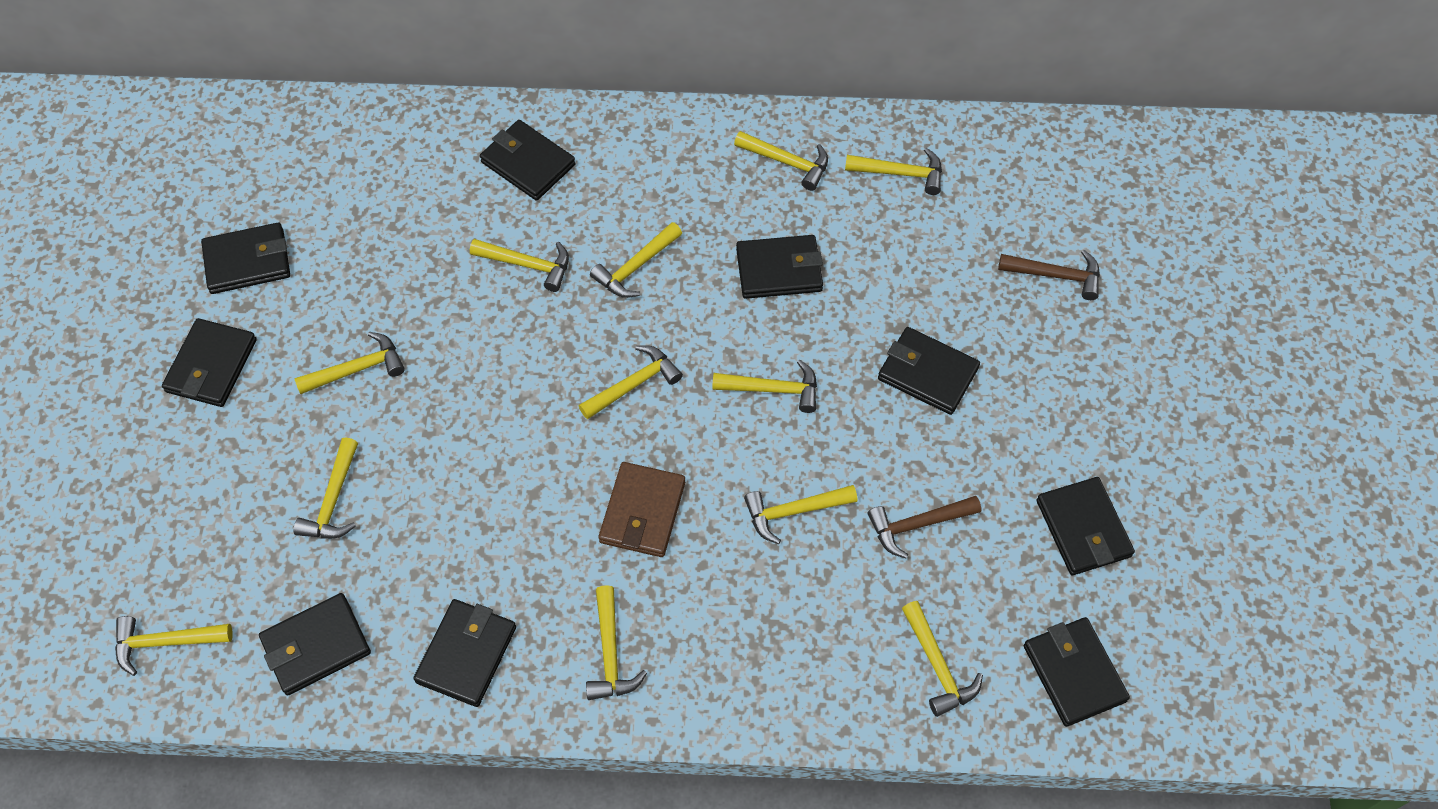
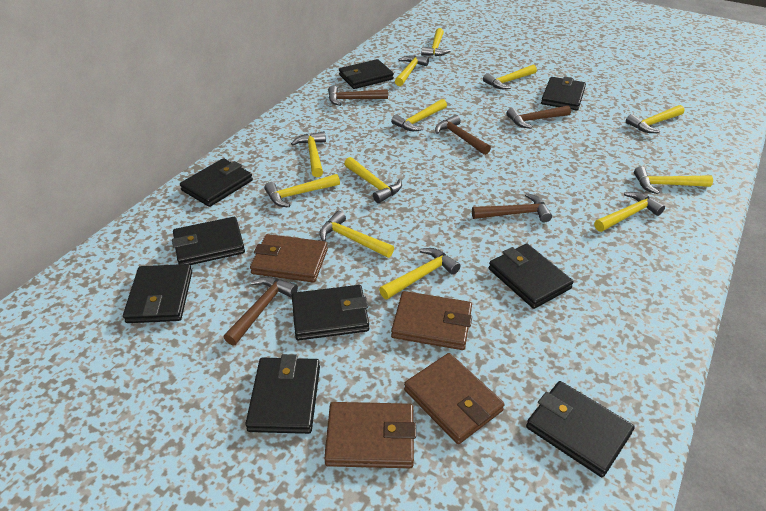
brown hammer: 2 -> 5
brown wallet: 1 -> 4

